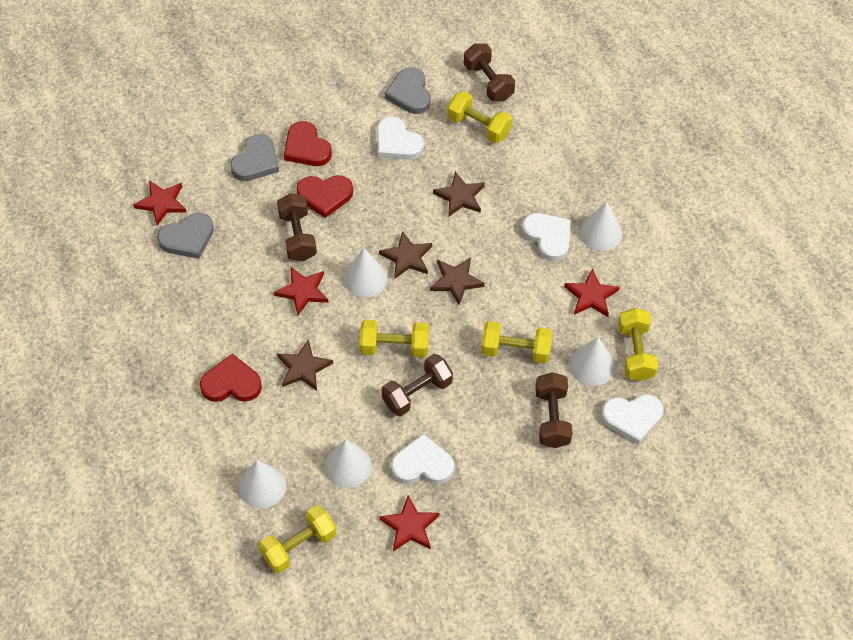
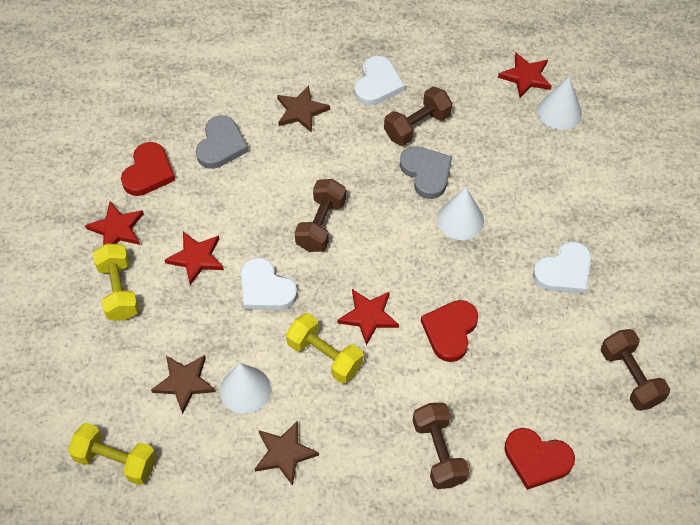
brown star: 4 -> 3
grey heart: 3 -> 2
white cone: 5 -> 3
white heart: 4 -> 3
yellow dumbbell: 5 -> 3

